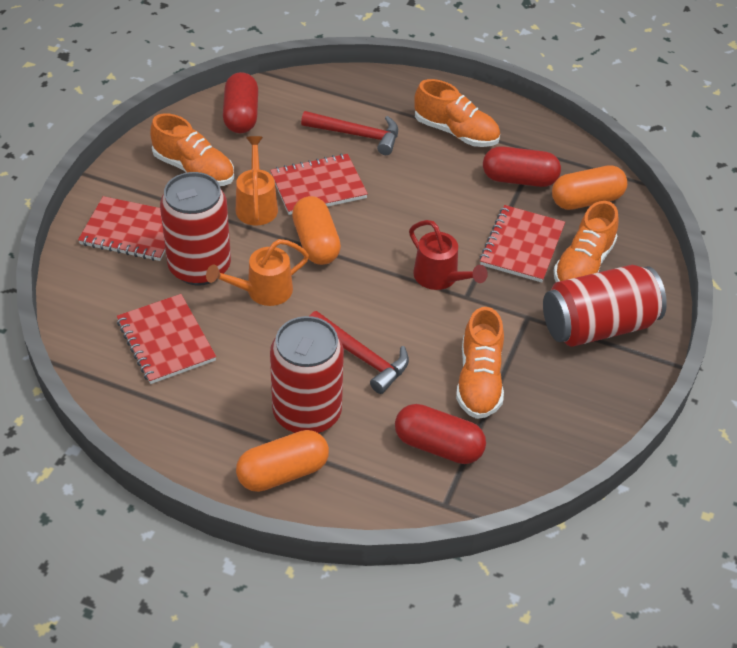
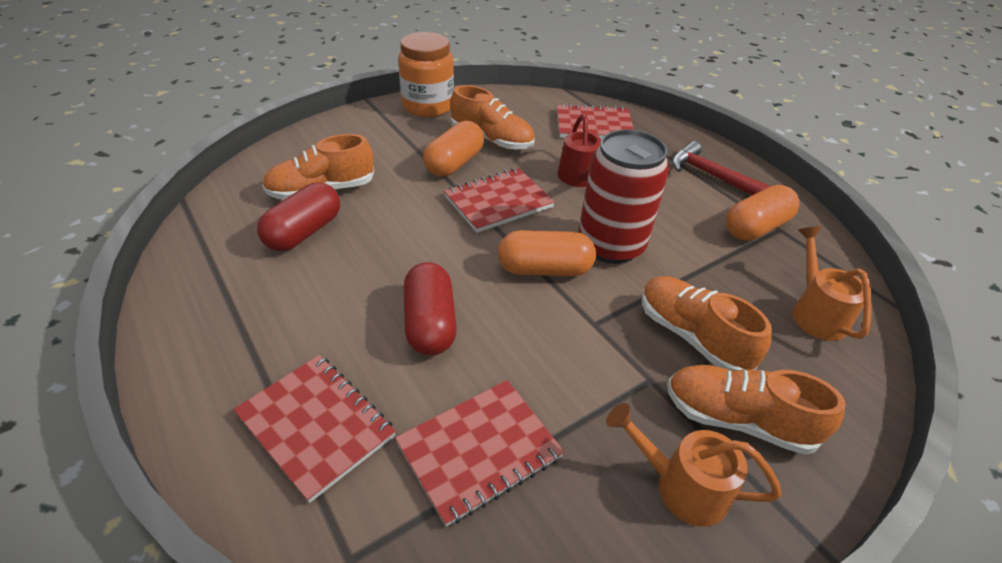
orange jar: 0 -> 1
red can: 3 -> 1
red capsule: 3 -> 2
red hammer: 2 -> 1

